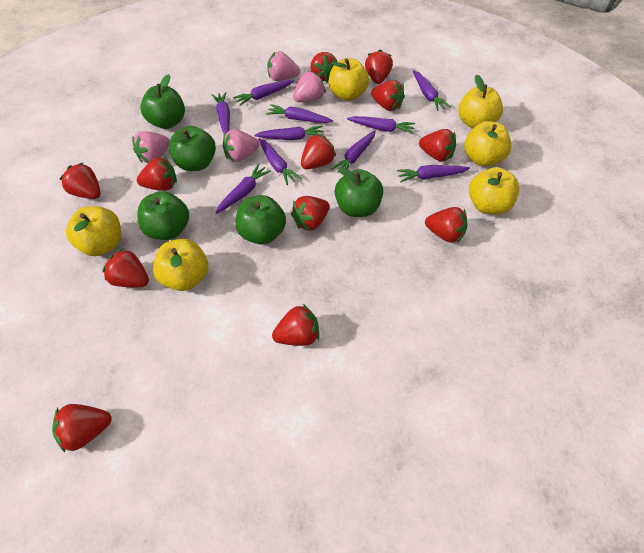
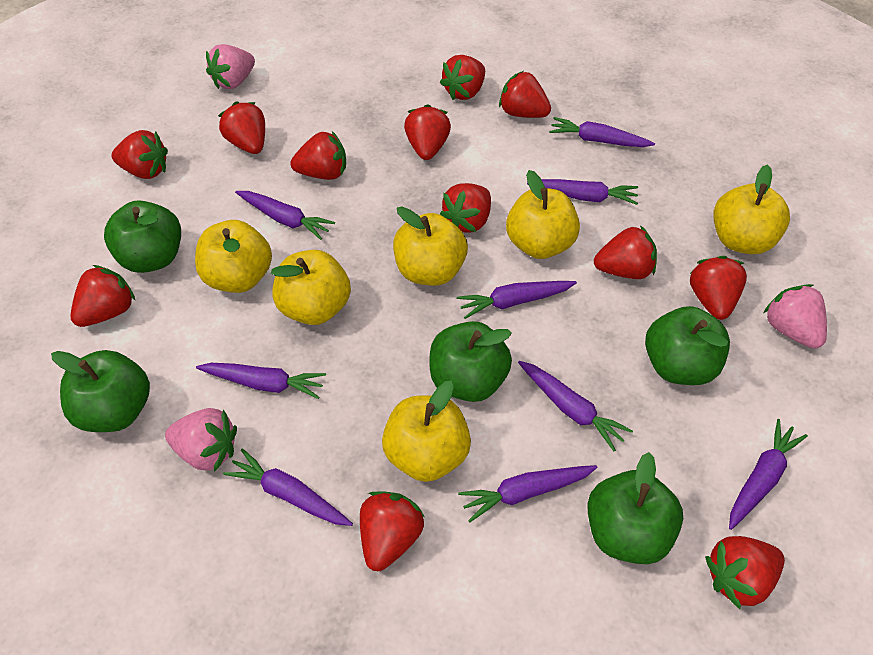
pink strawberry: 4 -> 3
purple carrot: 10 -> 9

